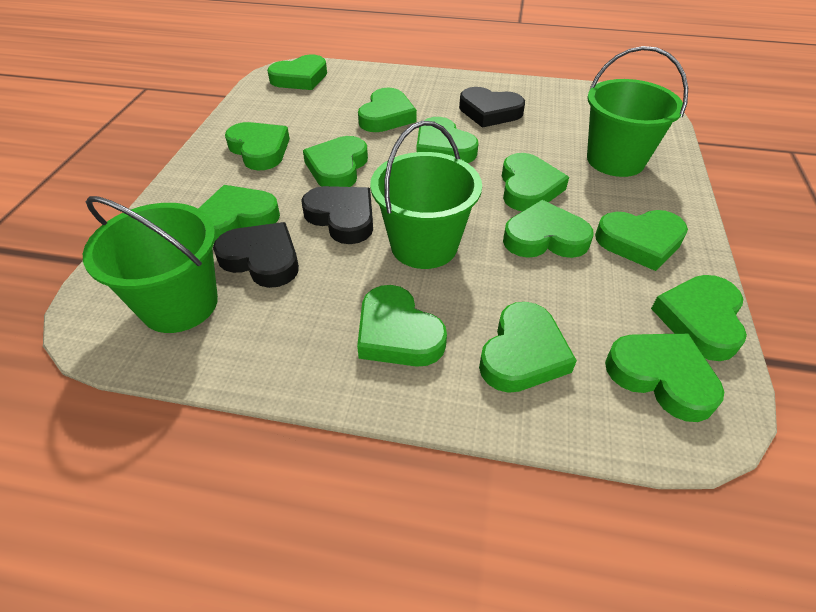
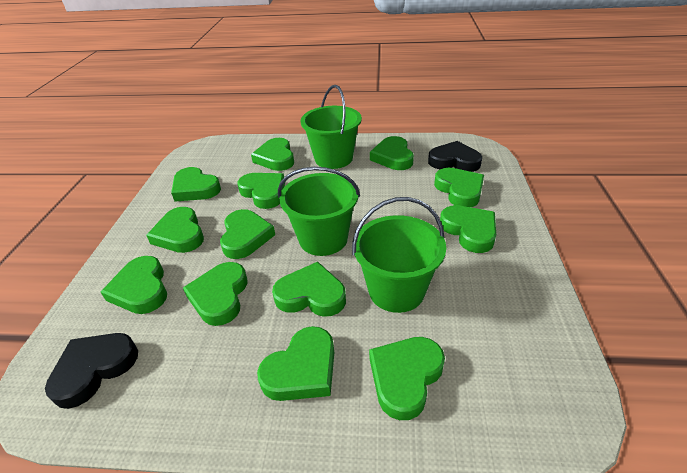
black heart: 3 -> 2

